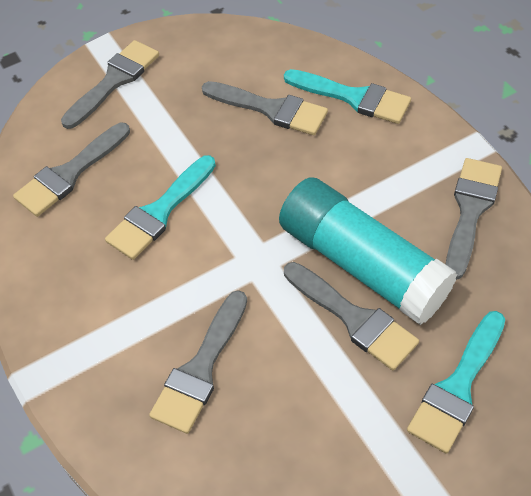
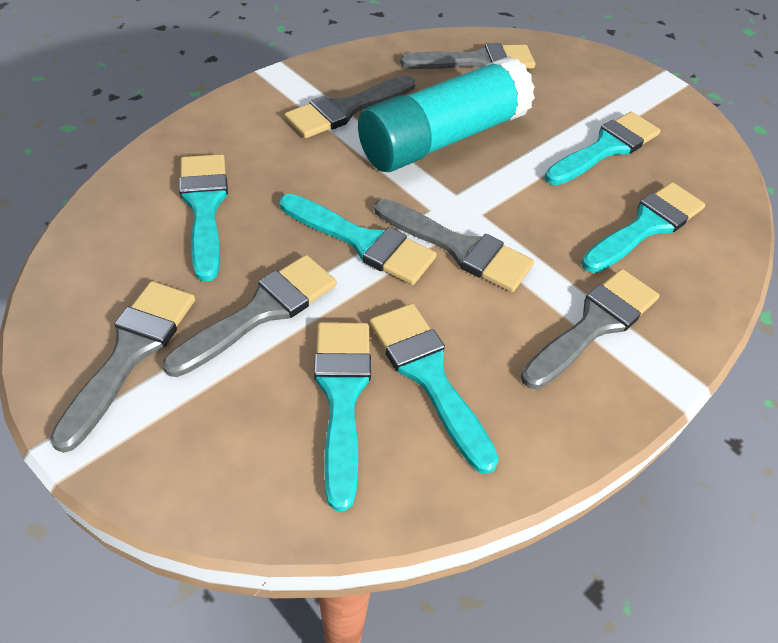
turquoise brush: 3 -> 6

